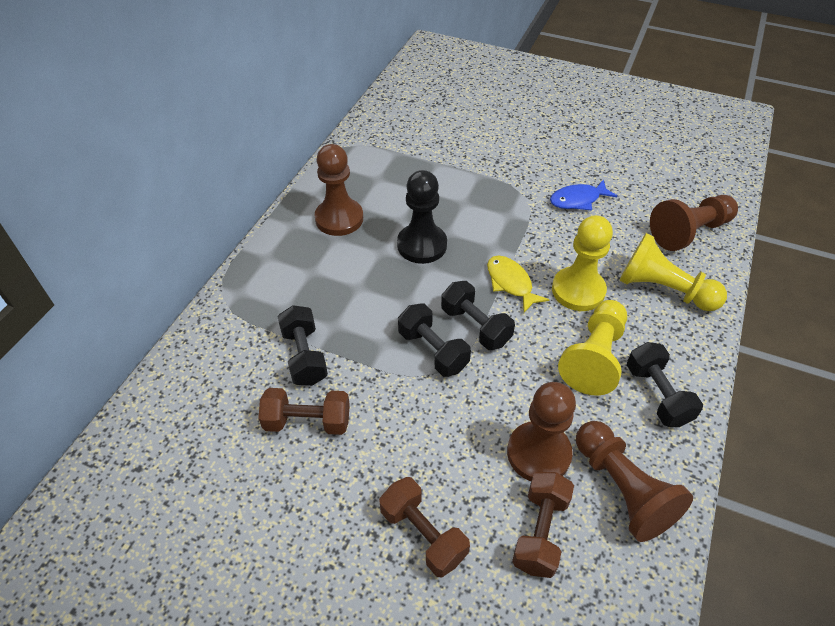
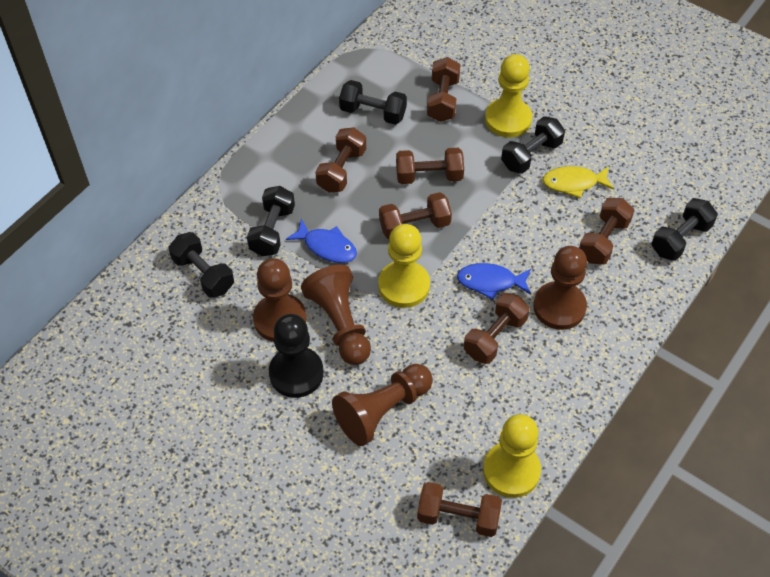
black dumbbell: 4 -> 5
blue fish: 1 -> 2
brown dumbbell: 3 -> 7

